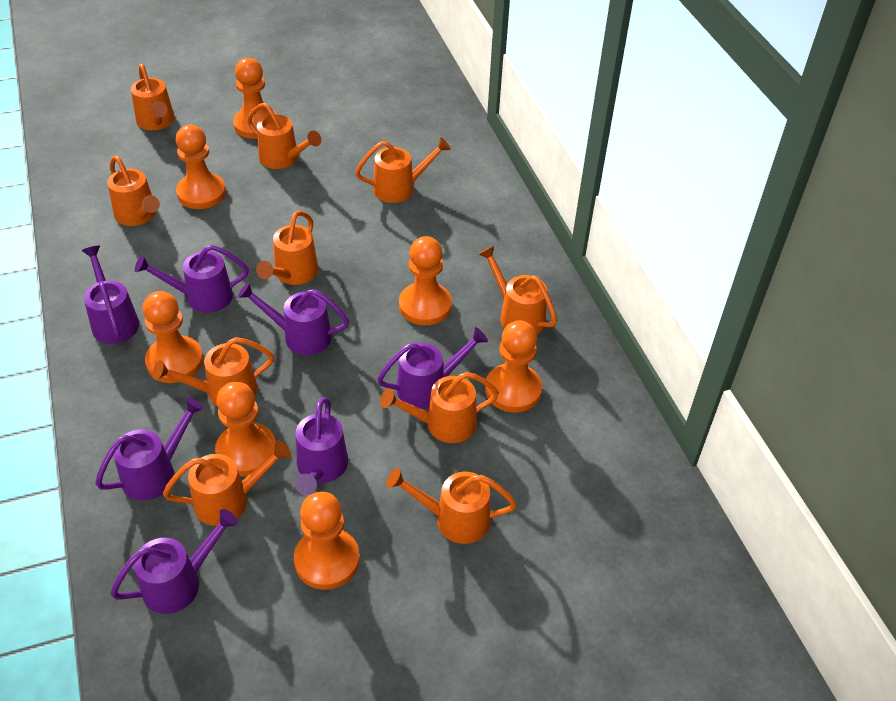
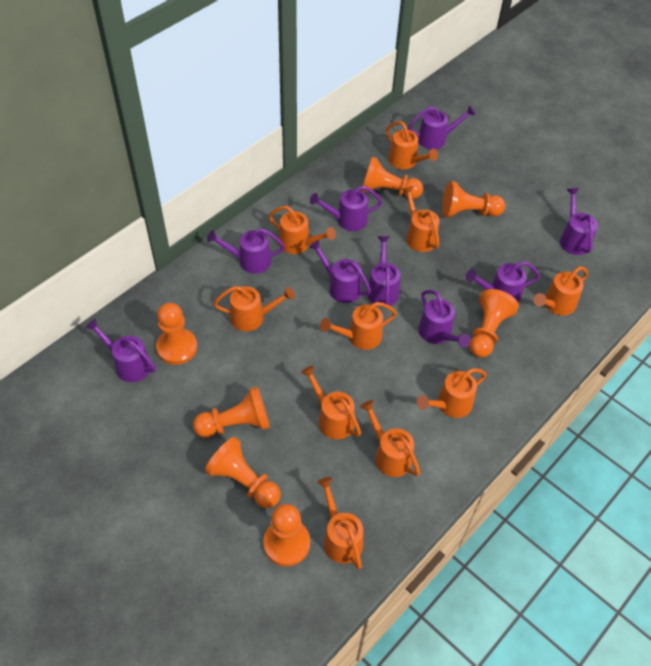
purple watering can: 7 -> 9

